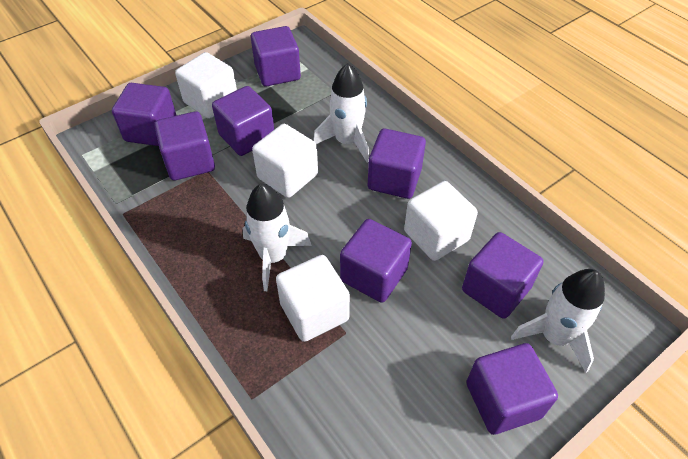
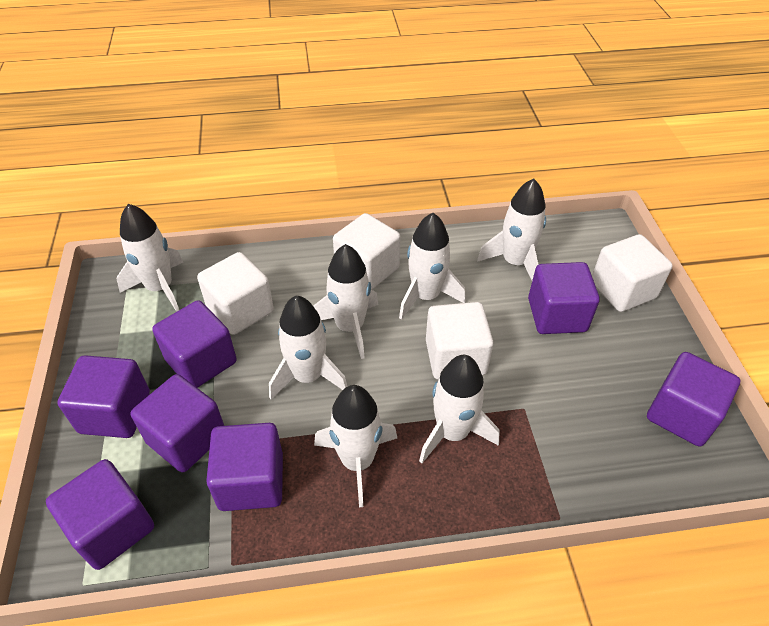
purple cube: 8 -> 7
white rocket: 3 -> 7

